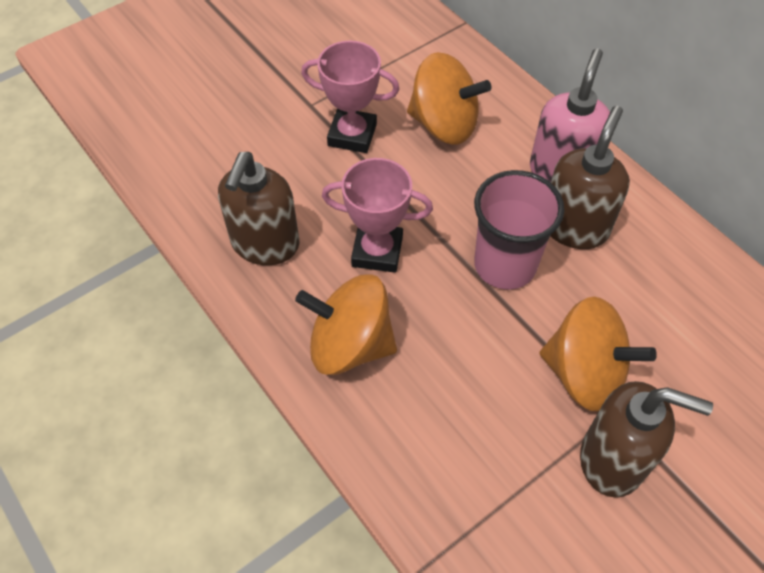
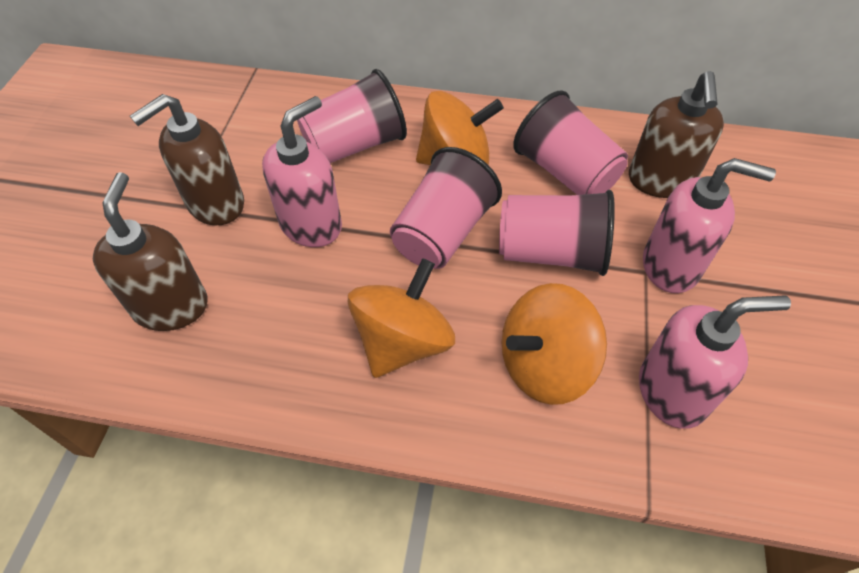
pink cup: 1 -> 4
pink soap dispenser: 1 -> 3
pink trophy: 2 -> 0

